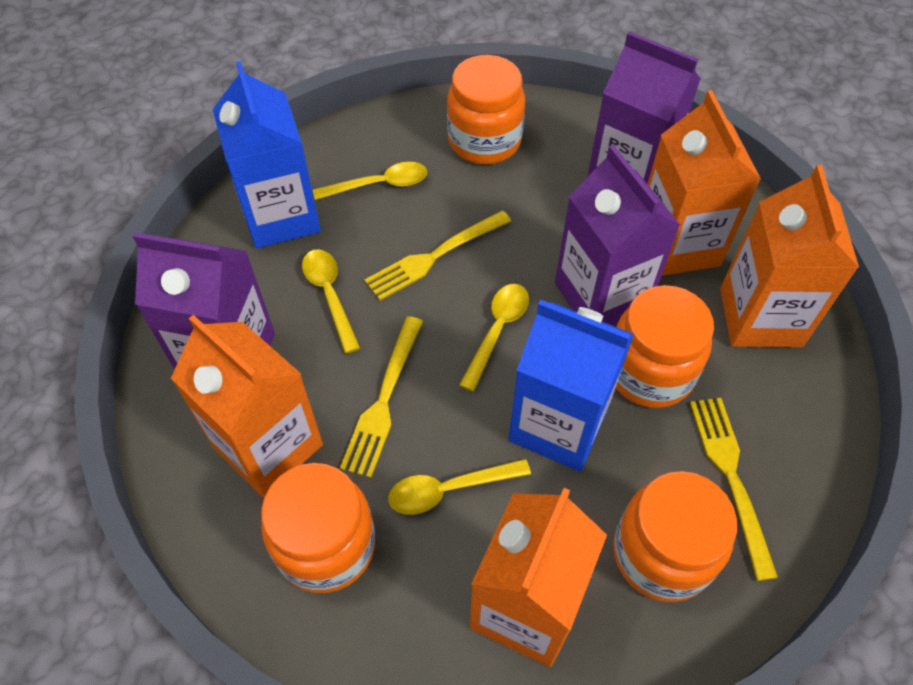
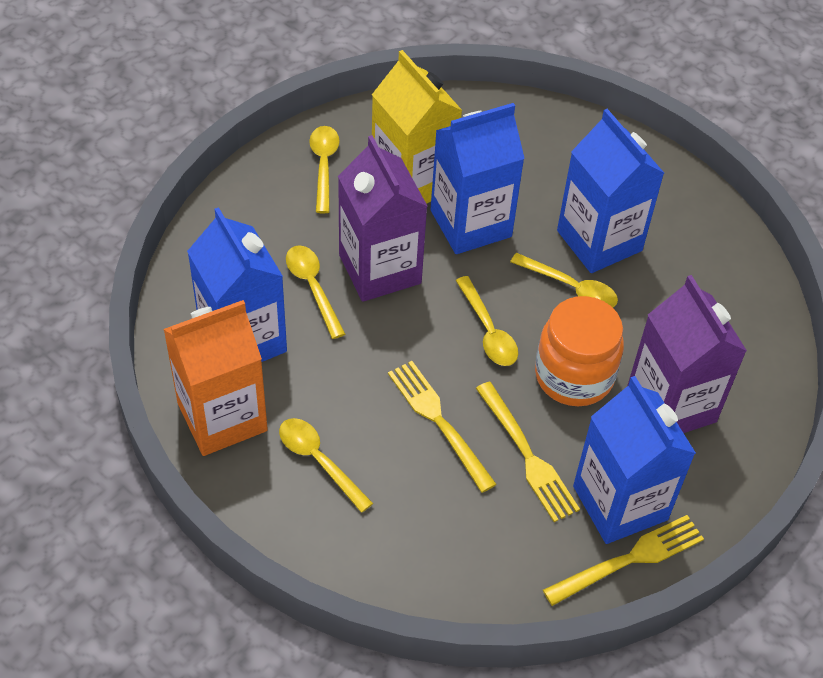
blue carton: 2 -> 4
orange carton: 4 -> 1
orange jar: 4 -> 1
purple carton: 3 -> 2
yellow carton: 0 -> 1
yellow spoon: 4 -> 5

